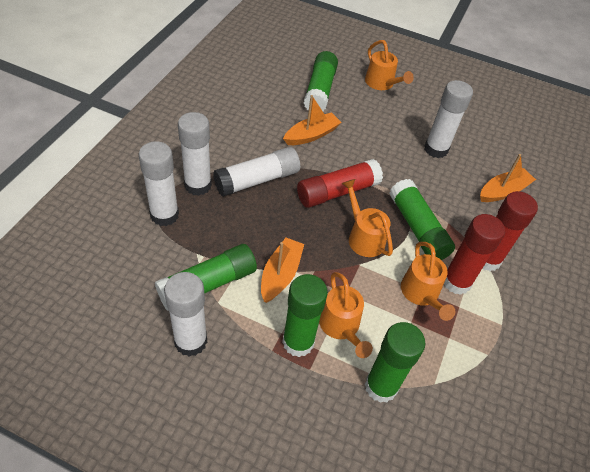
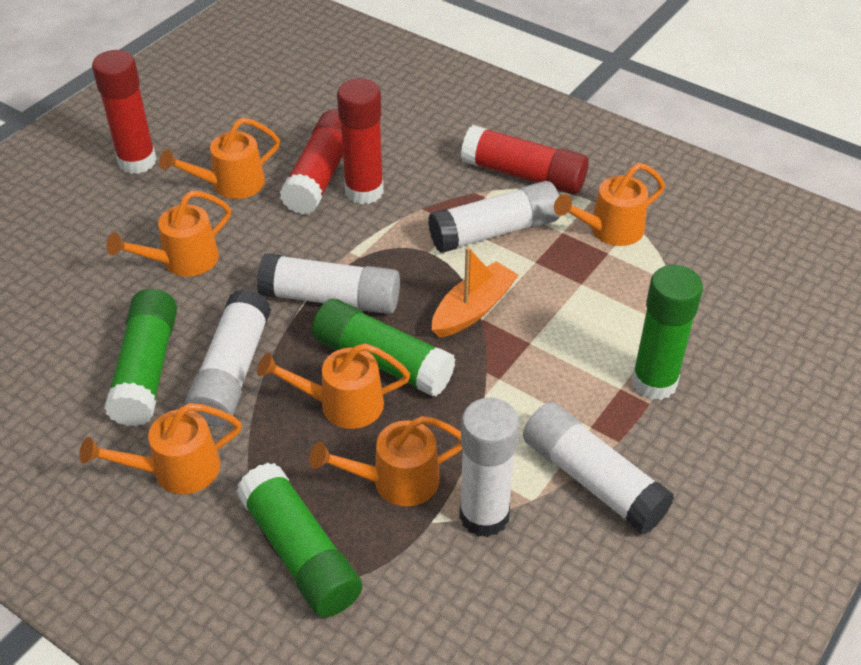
green glue stick: 5 -> 4
orange boat: 3 -> 1
orange watering can: 4 -> 6
red glue stick: 3 -> 4

